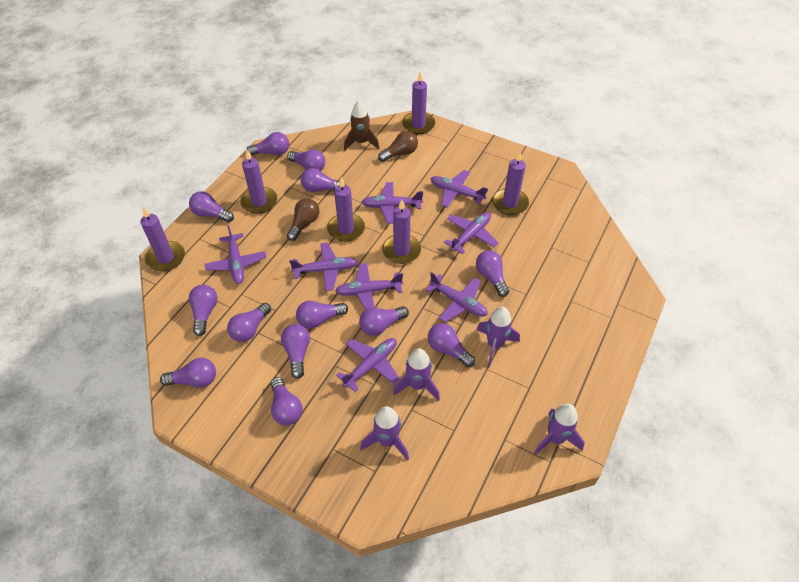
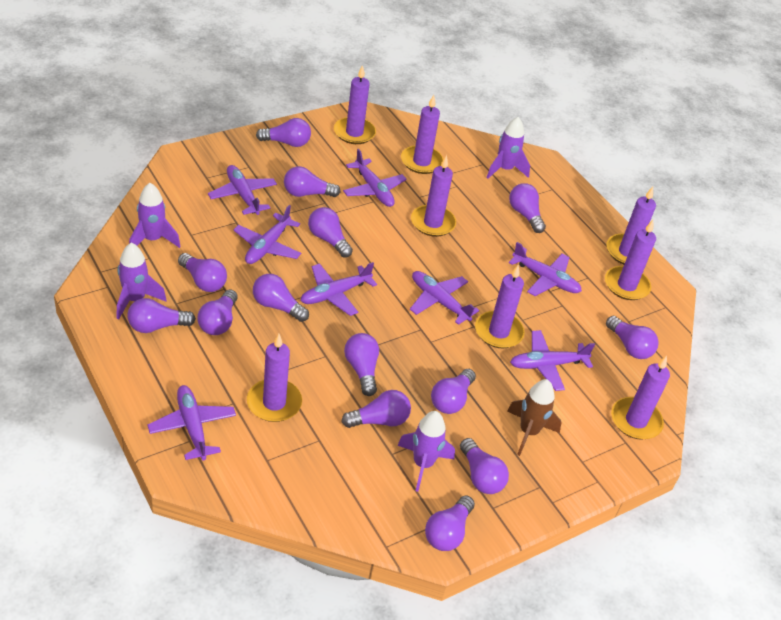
brown light bulb: 2 -> 0
purple candle: 6 -> 8
purple light bulb: 13 -> 14

